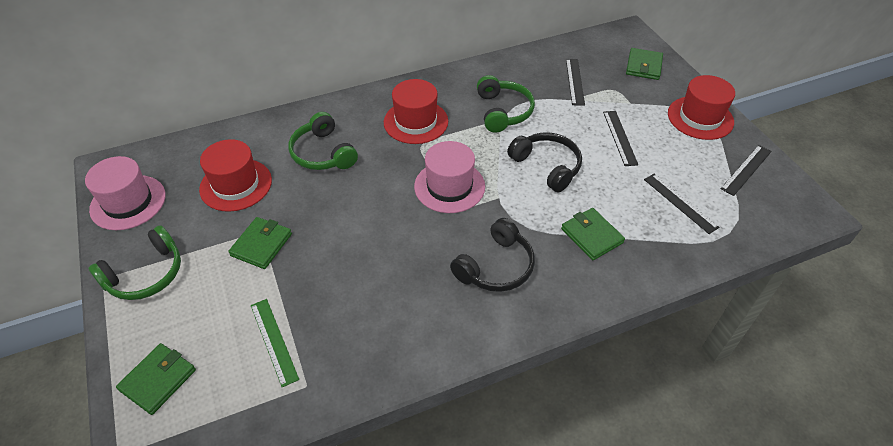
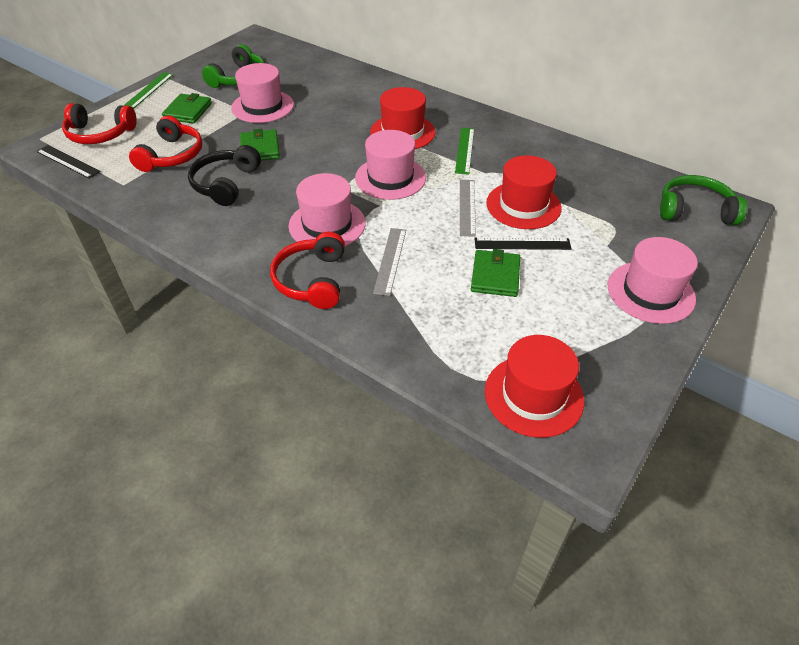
black headphones: 2 -> 1
black ruler: 4 -> 2
green headphones: 3 -> 2
green ruler: 1 -> 2
green wallet: 4 -> 3
grey ruler: 0 -> 2
pink hat: 2 -> 4
red headphones: 0 -> 3

